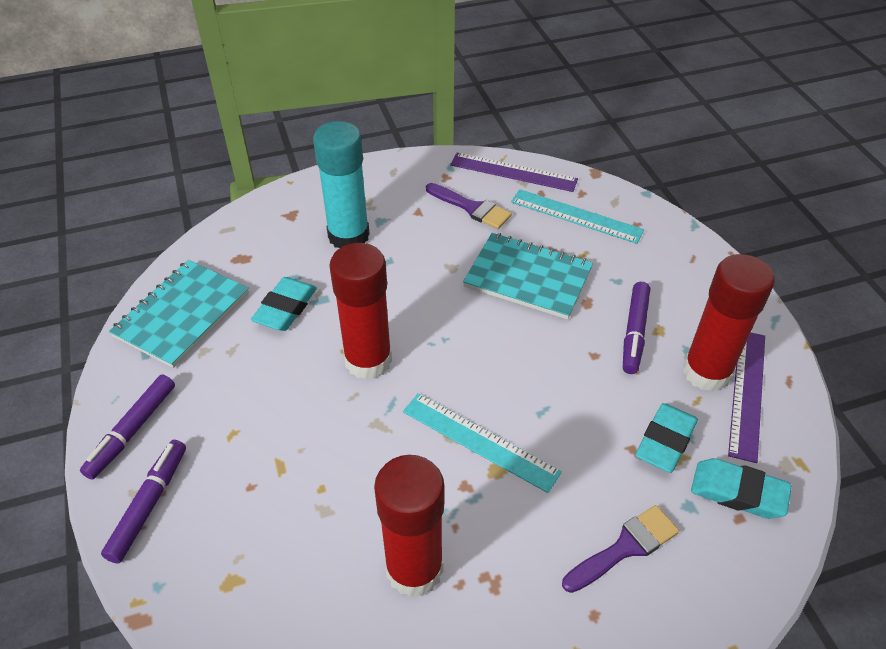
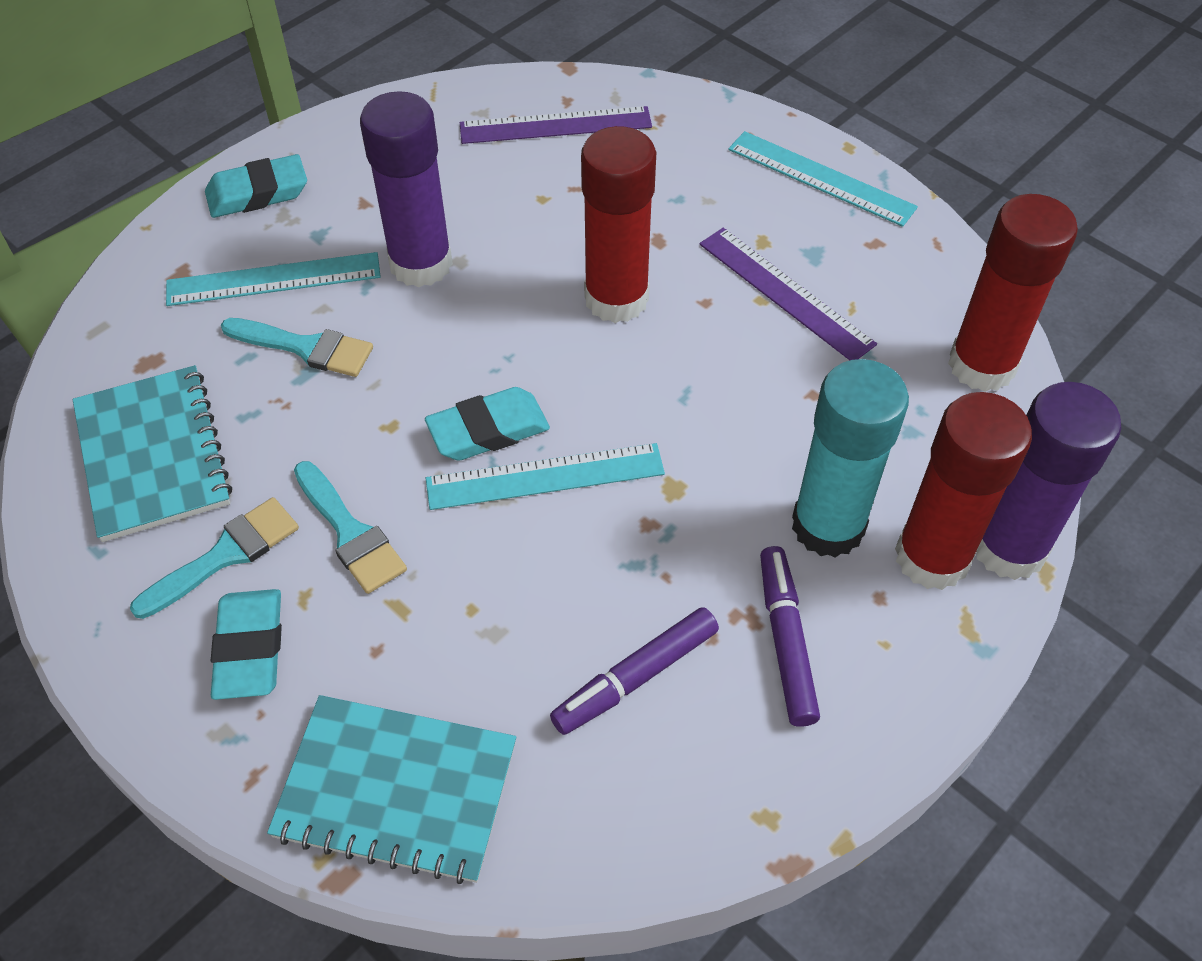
purple brush: 2 -> 0
purple glue stick: 0 -> 2
purple marker: 3 -> 2
turquoise brush: 0 -> 3
turquoise ruler: 2 -> 3

